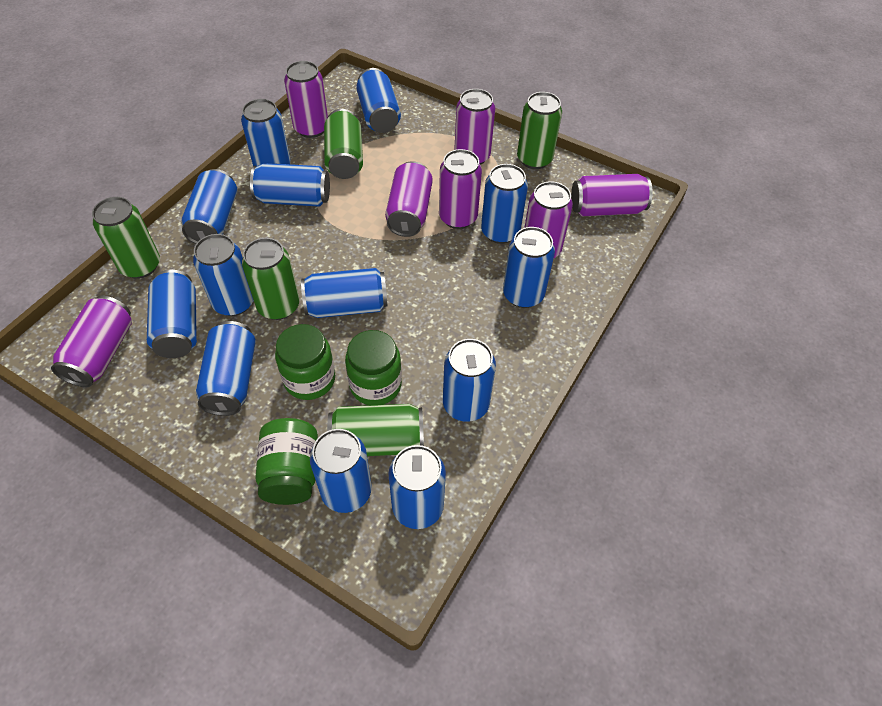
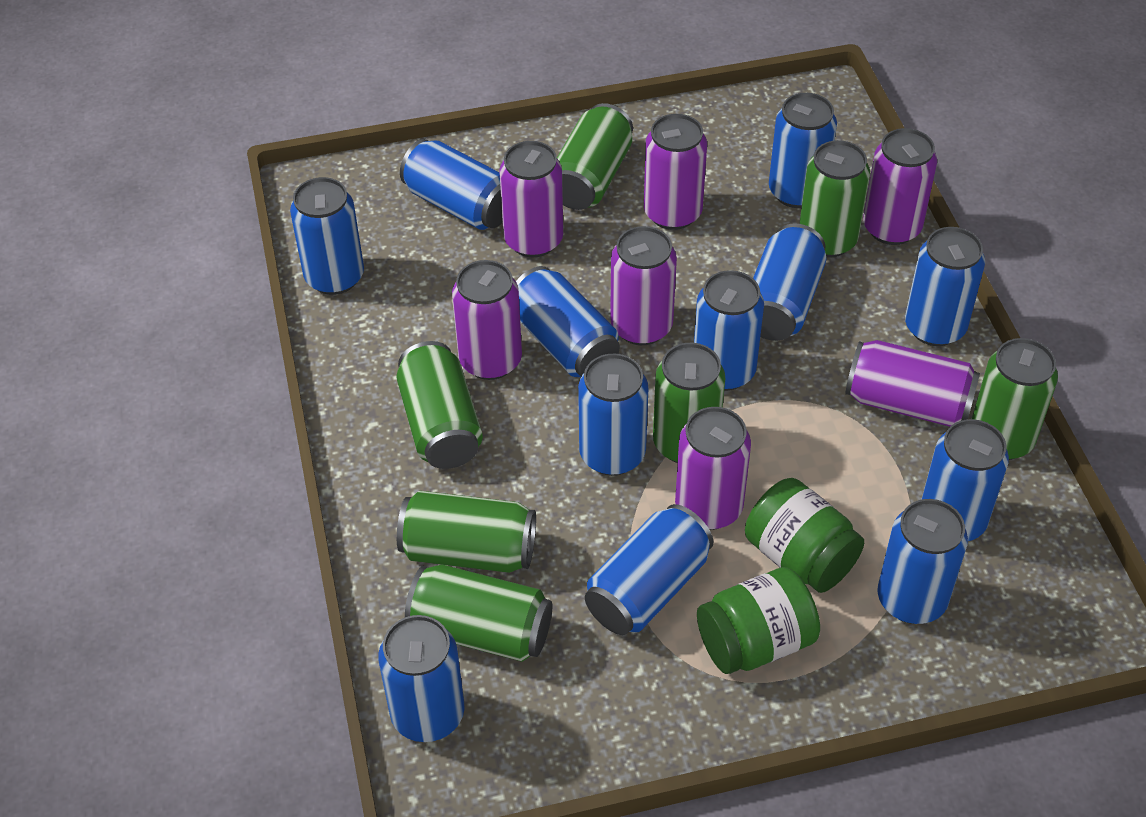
blue can: 13 -> 12
green can: 5 -> 7
green jar: 3 -> 2

